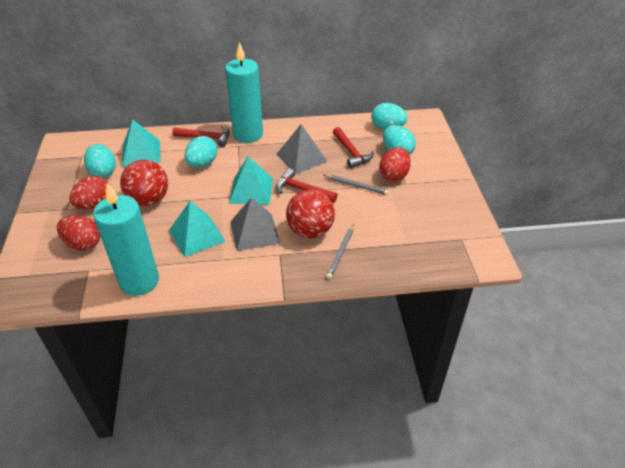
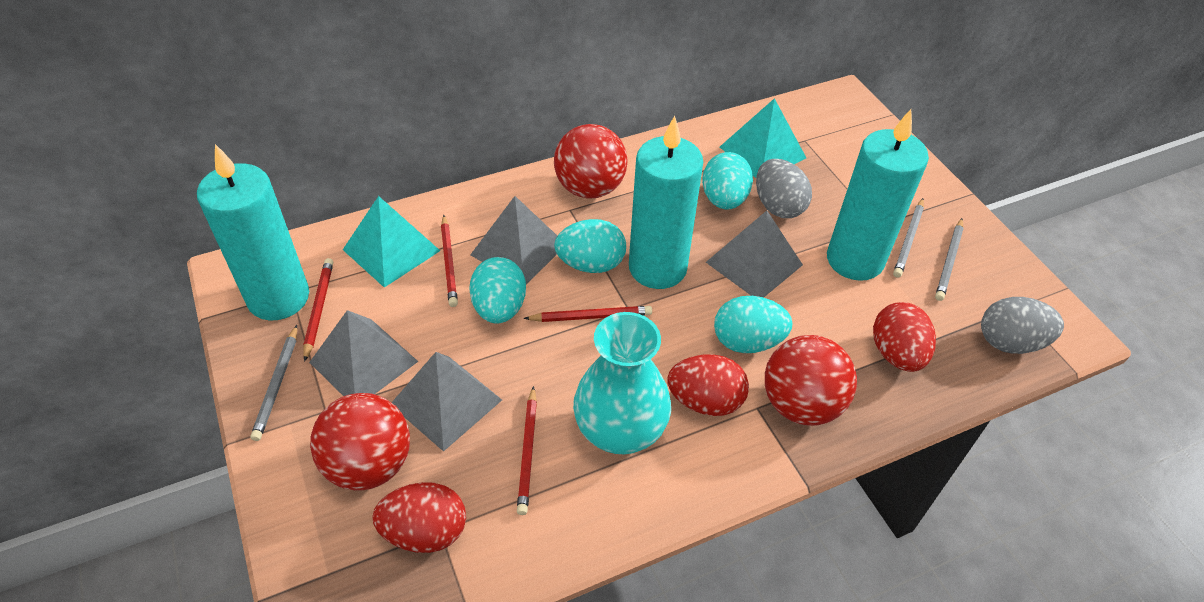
grey egg: 0 -> 2
grey pencil: 2 -> 3
grey pyramid: 2 -> 4
red ball: 2 -> 3
red hammer: 3 -> 0
red pencil: 0 -> 4
turquoise candle: 2 -> 3
turquoise pyramid: 3 -> 2
turquoise vase: 0 -> 1

